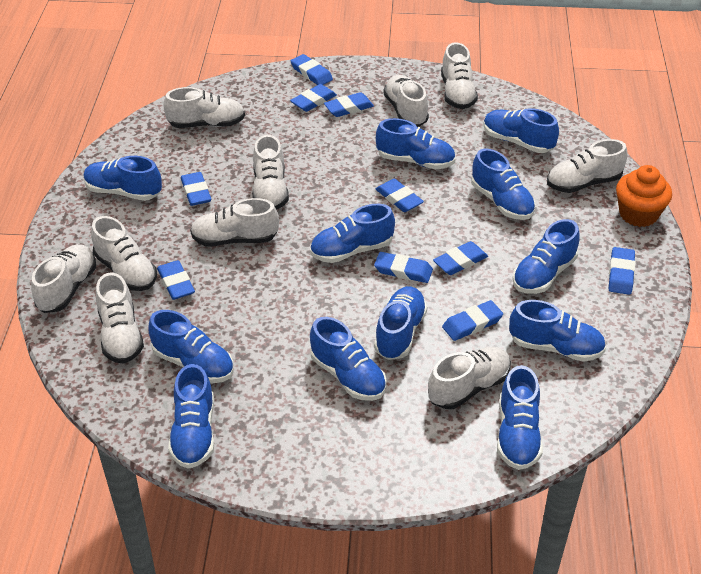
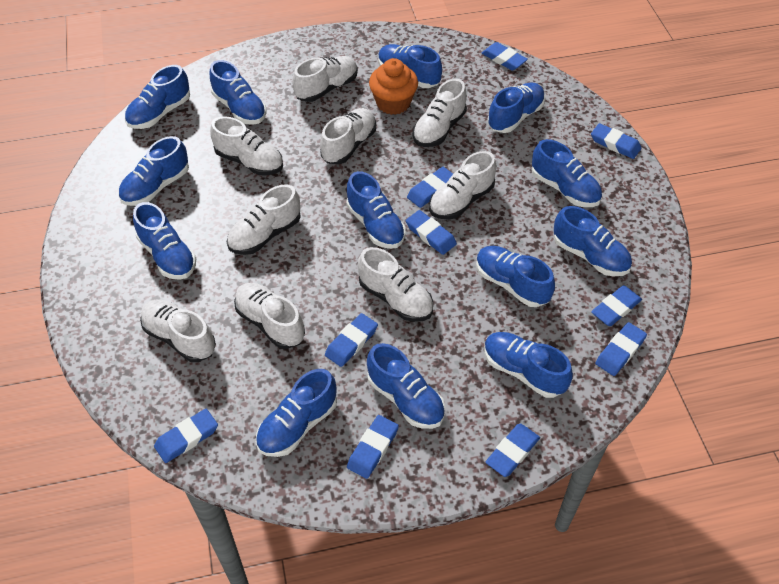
blue shoe: 12 -> 13
white shoe: 10 -> 9

